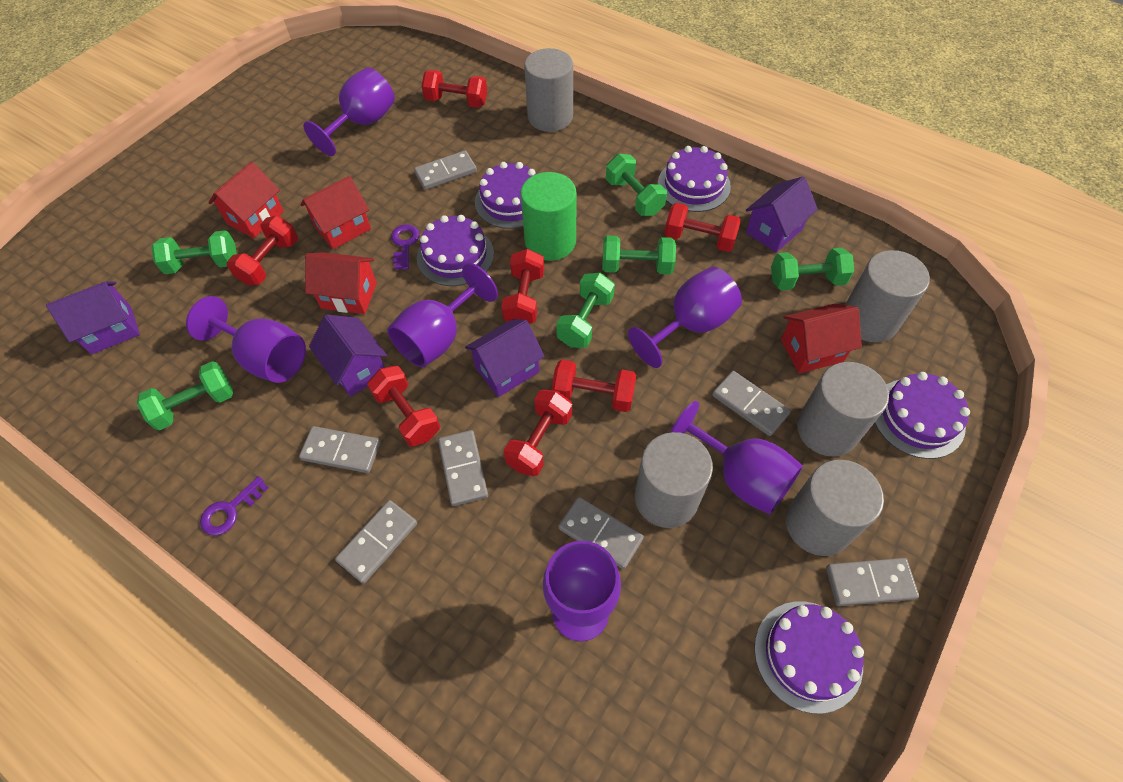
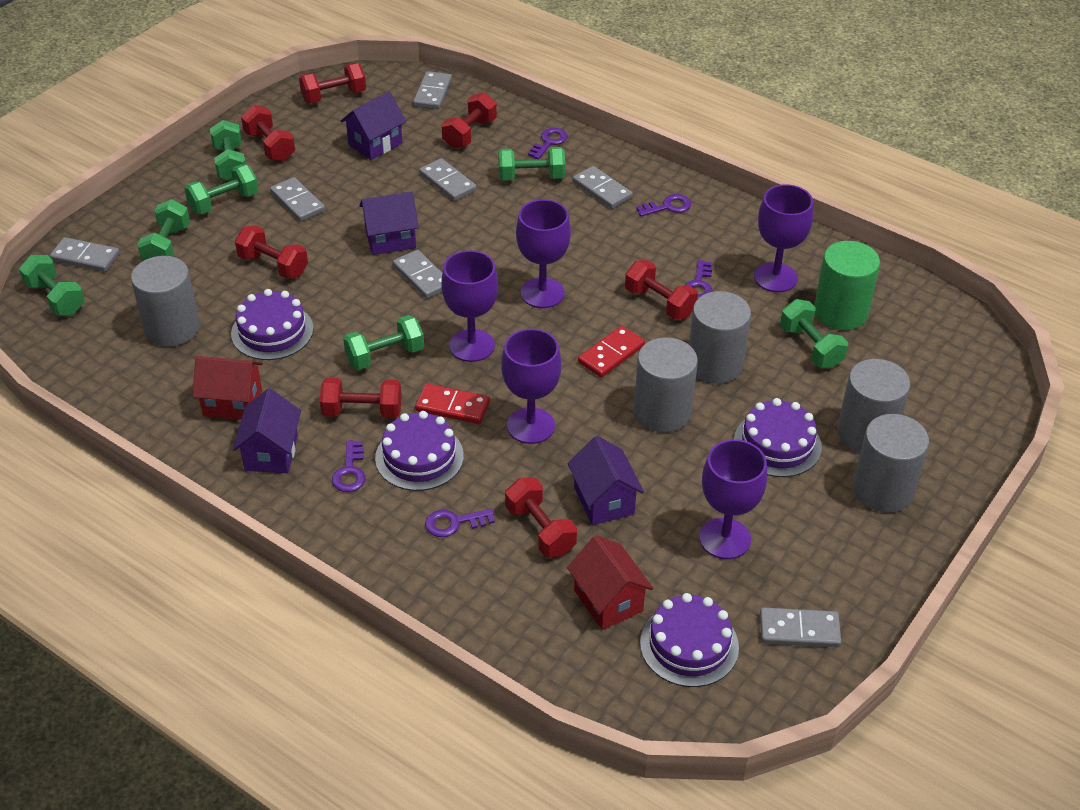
green dumbbell: 6 -> 7
purple cake: 5 -> 4
purple goblet: 6 -> 5
purple key: 2 -> 5
red domino: 0 -> 2
red house: 4 -> 2

